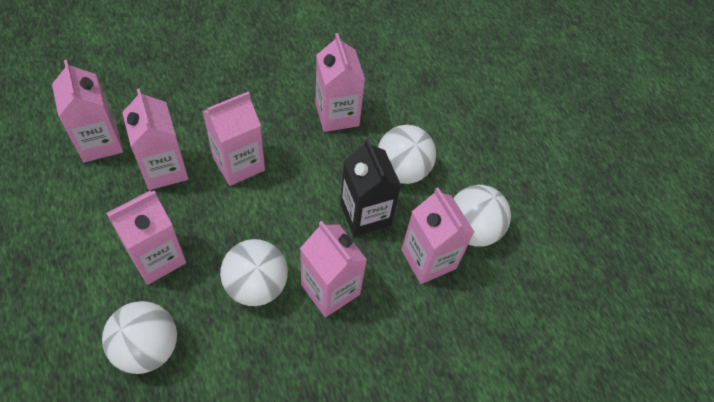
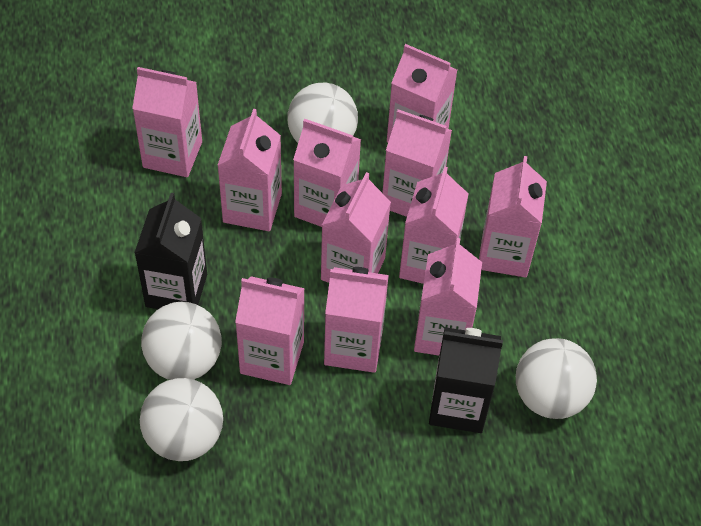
black carton: 1 -> 2
pink carton: 7 -> 11

